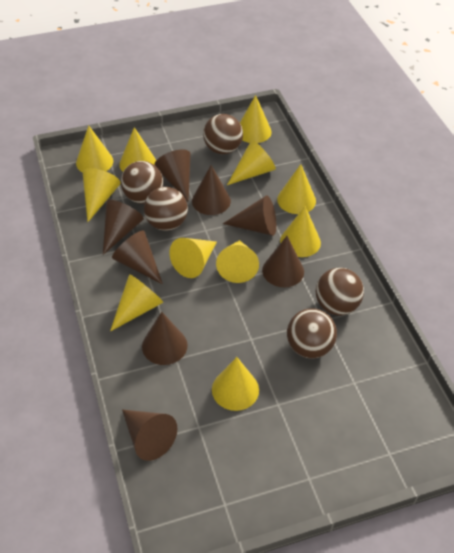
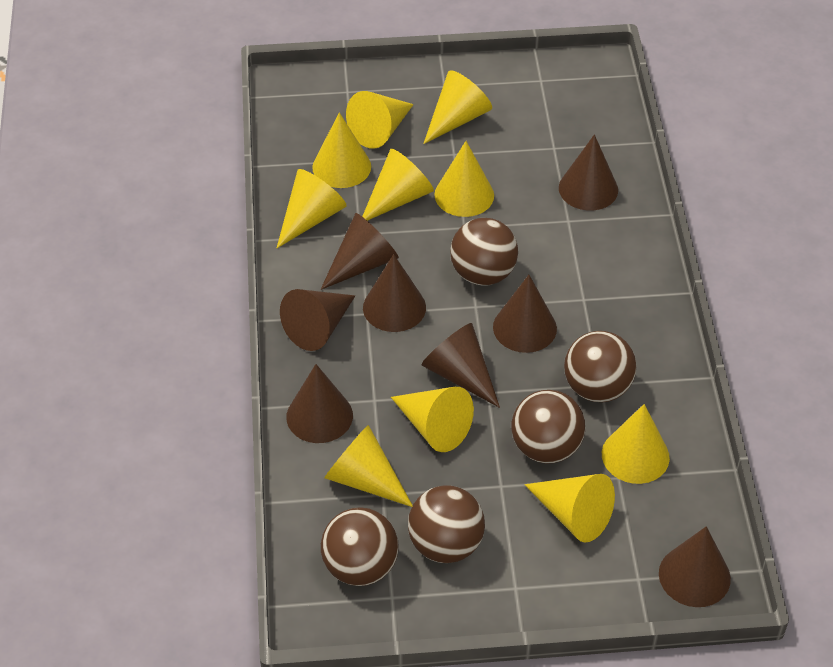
yellow cone: 11 -> 10

